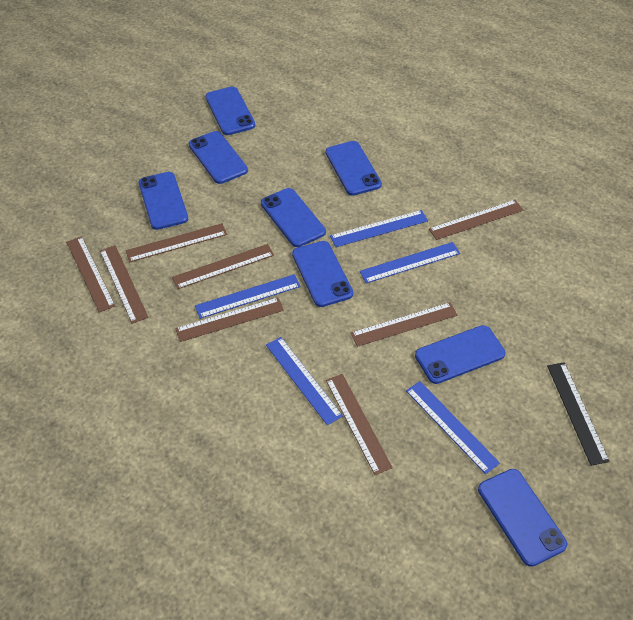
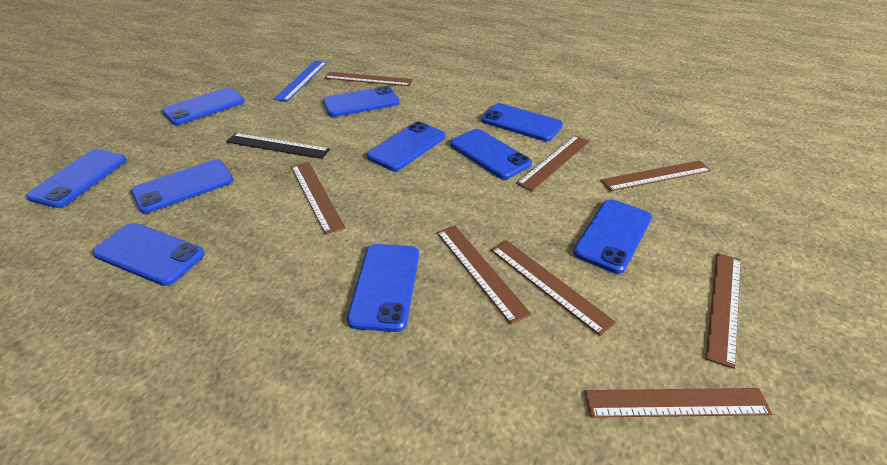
blue phone: 8 -> 10
blue ruler: 5 -> 1

